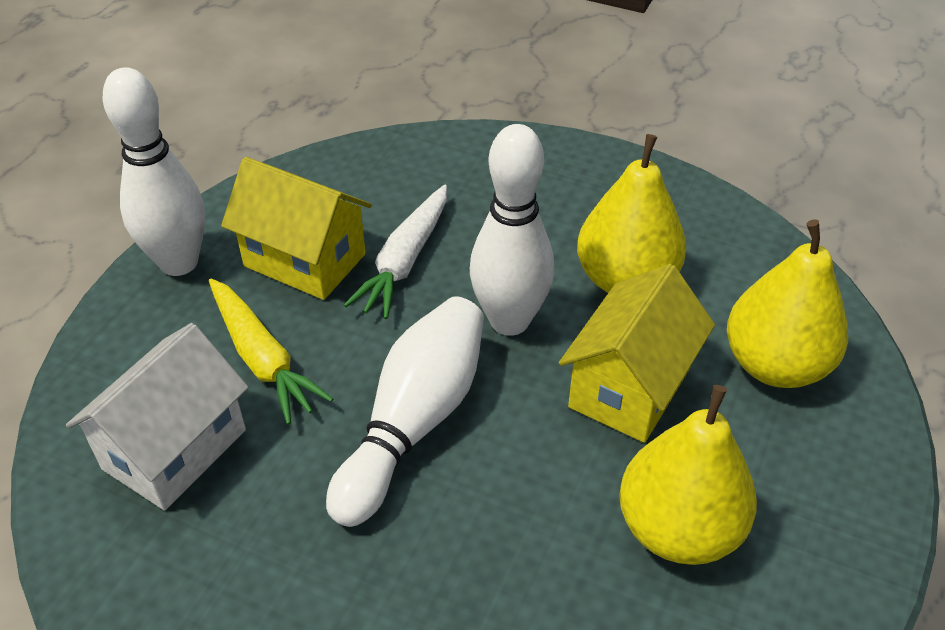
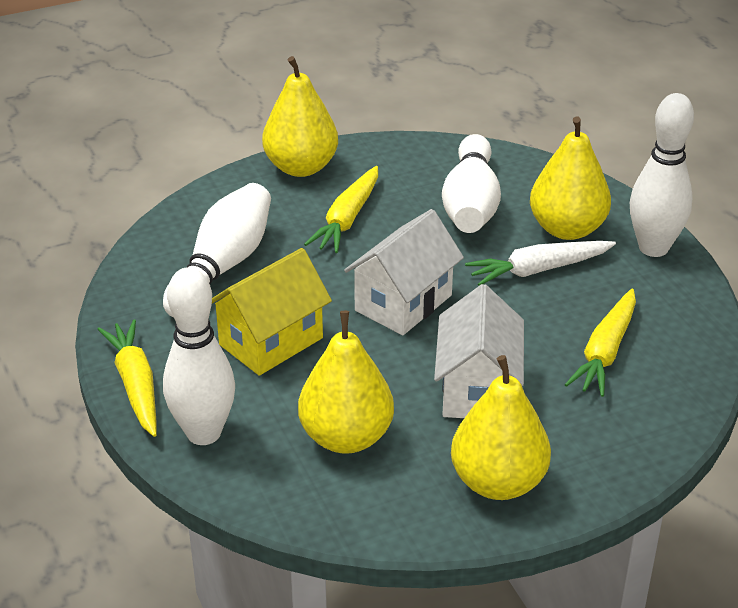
white bowling pin: 3 -> 4
white house: 1 -> 2
yellow carrot: 1 -> 3
yellow house: 2 -> 1
yellow pear: 3 -> 4

